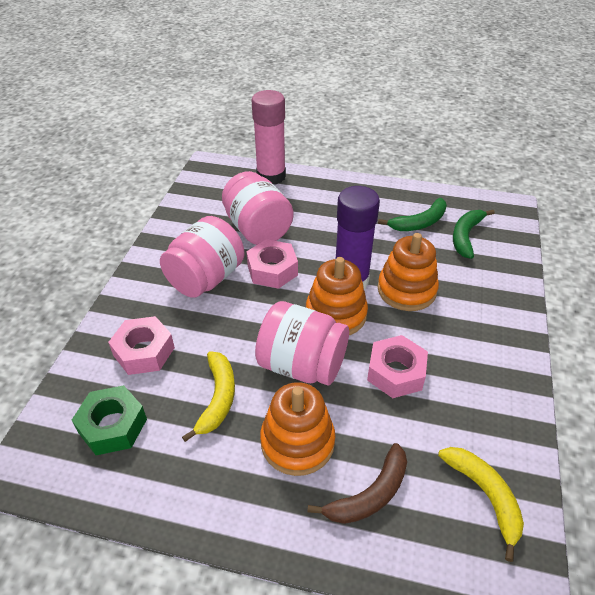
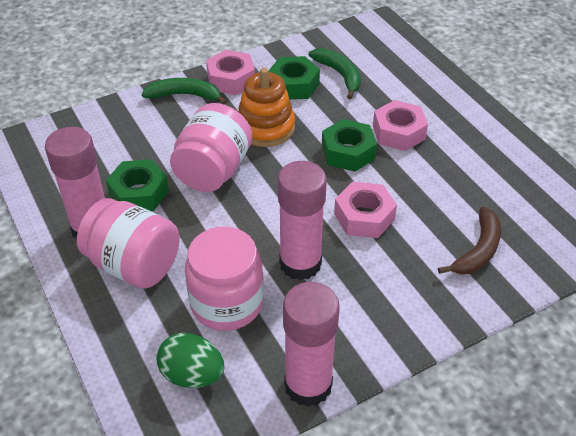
green egg: 0 -> 1
green nut: 1 -> 3
orange stacking toy: 3 -> 1
pink glue stick: 1 -> 3
purple glue stick: 1 -> 0
yellow banana: 2 -> 0

